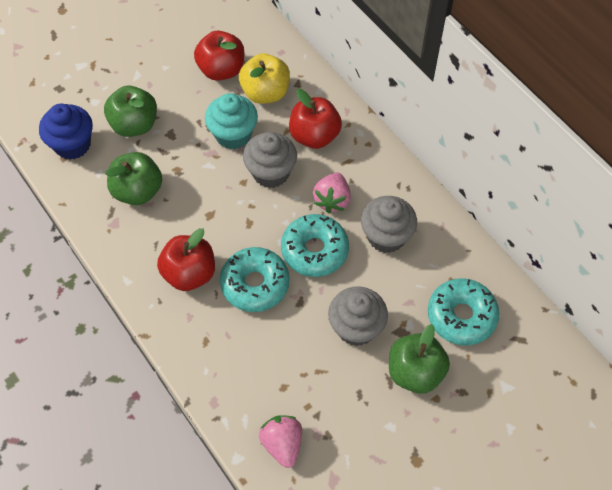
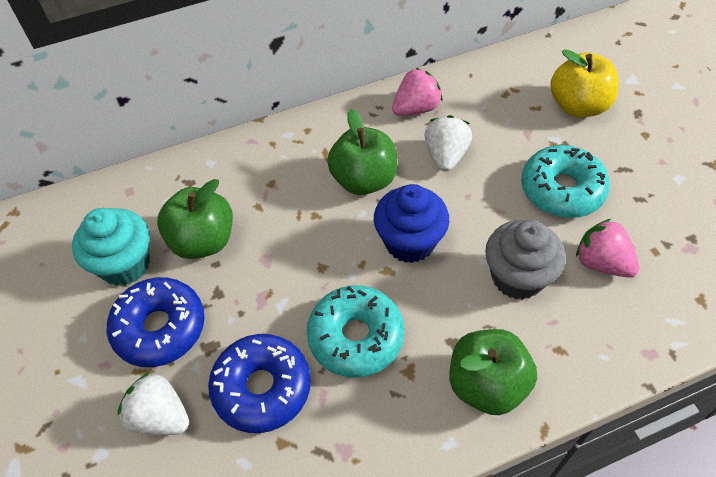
blue donut: 0 -> 2
grey cupcake: 3 -> 1
red apple: 3 -> 0
turquoise donut: 3 -> 2
white strawberry: 0 -> 2

